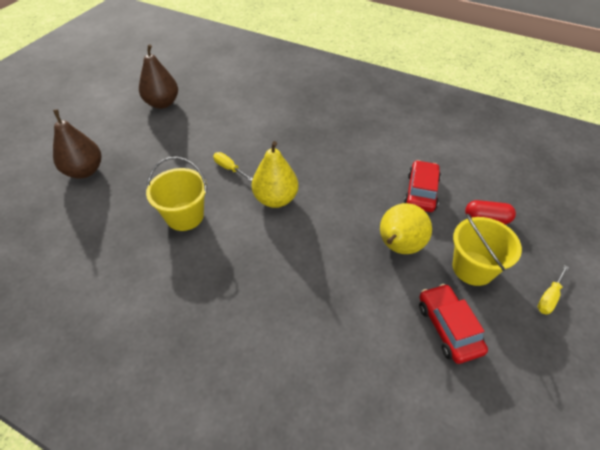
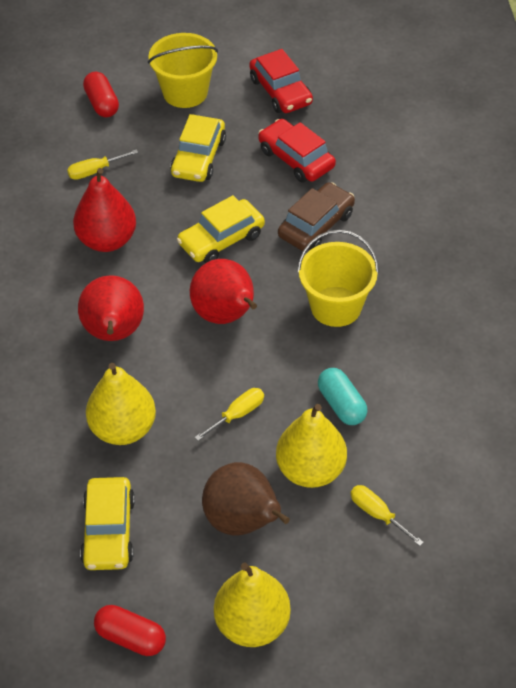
brown car: 0 -> 1
brown pear: 2 -> 1
red capsule: 1 -> 2
red pear: 0 -> 3
turquoise capsule: 0 -> 1
yellow car: 0 -> 3
yellow pear: 2 -> 3
yellow screwdriver: 2 -> 3

